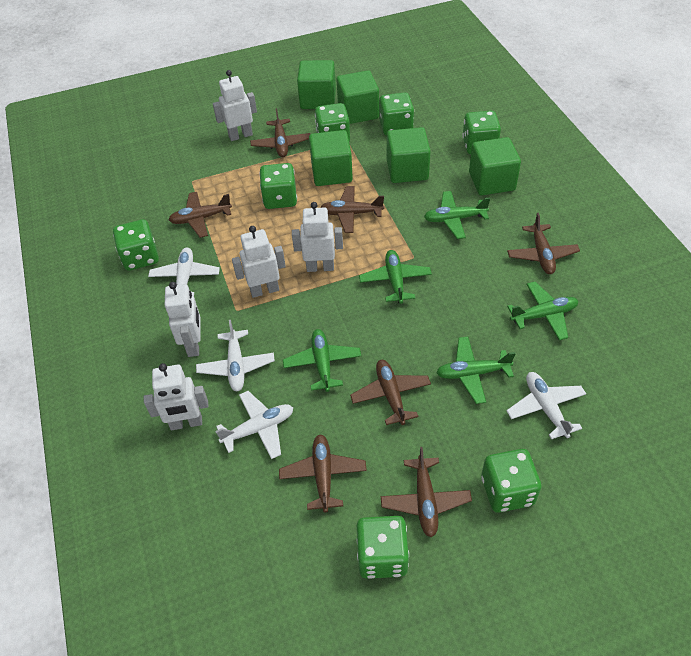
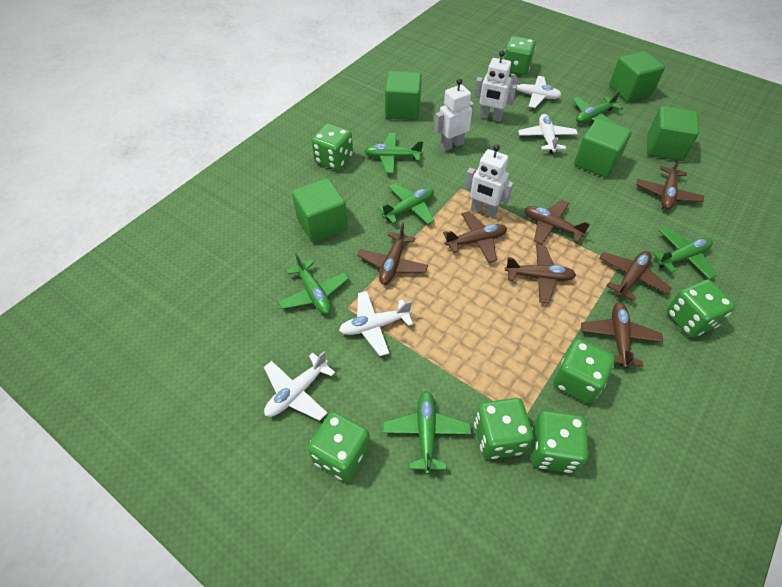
green plane: 5 -> 6
white robot: 5 -> 3

